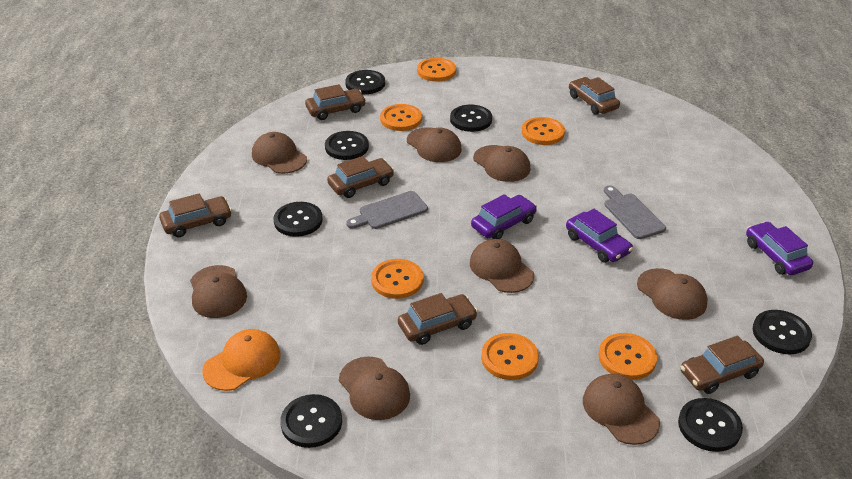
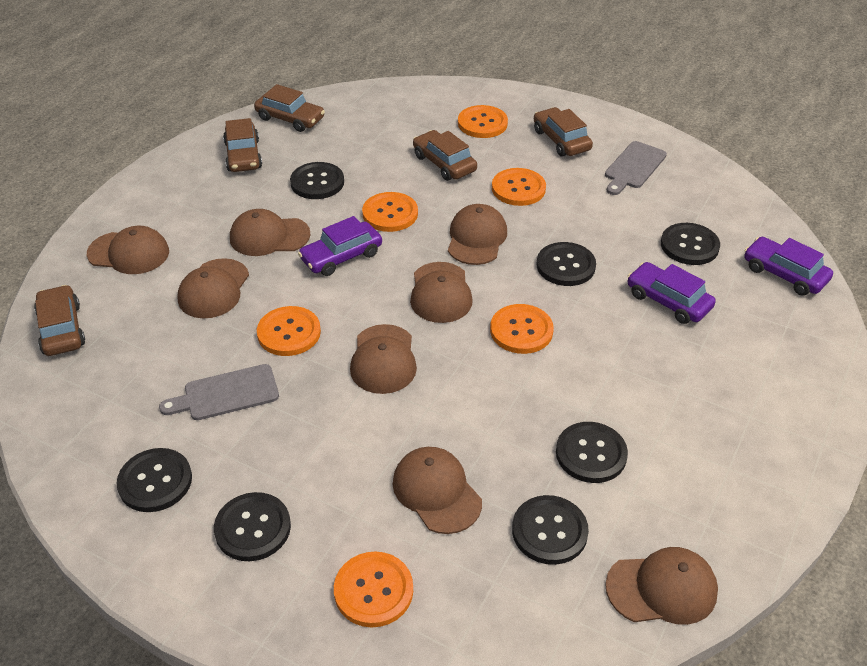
brown car: 6 -> 5
orange cap: 1 -> 0

